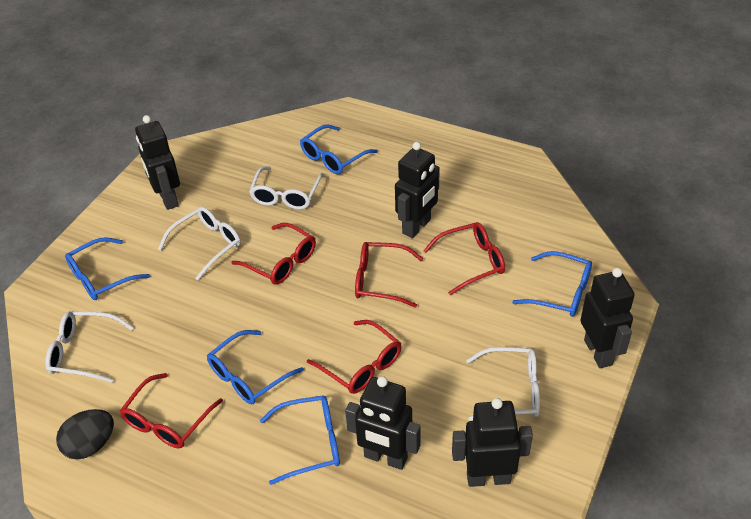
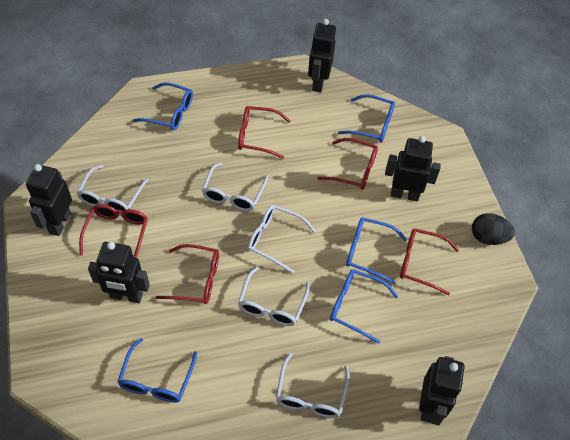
white glasses: 4 -> 5

